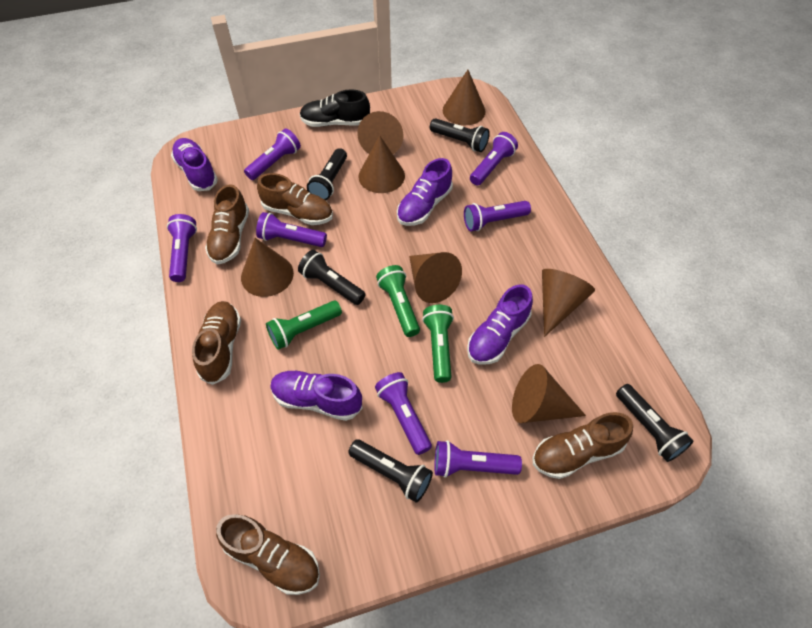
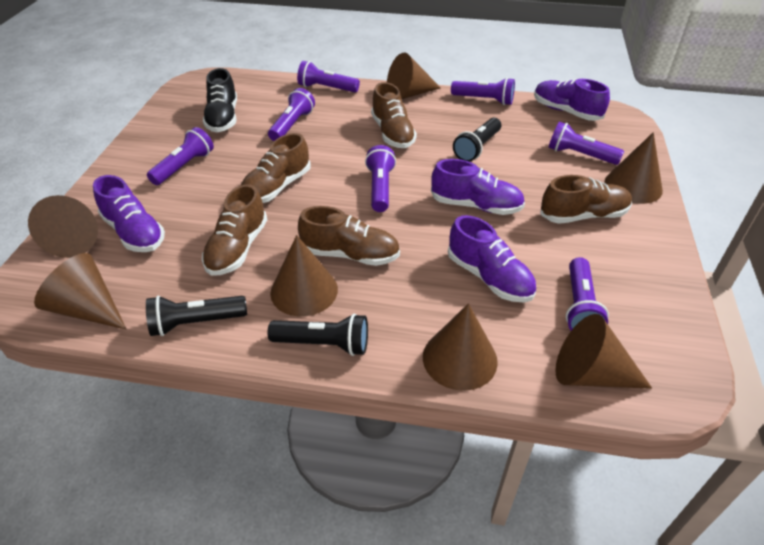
black flashlight: 5 -> 3
green flashlight: 3 -> 0

